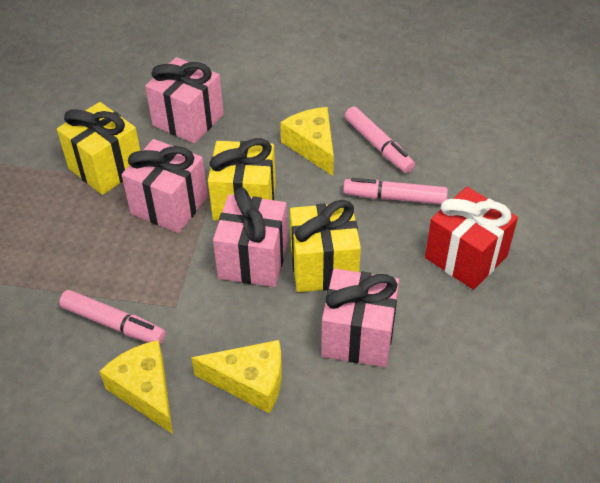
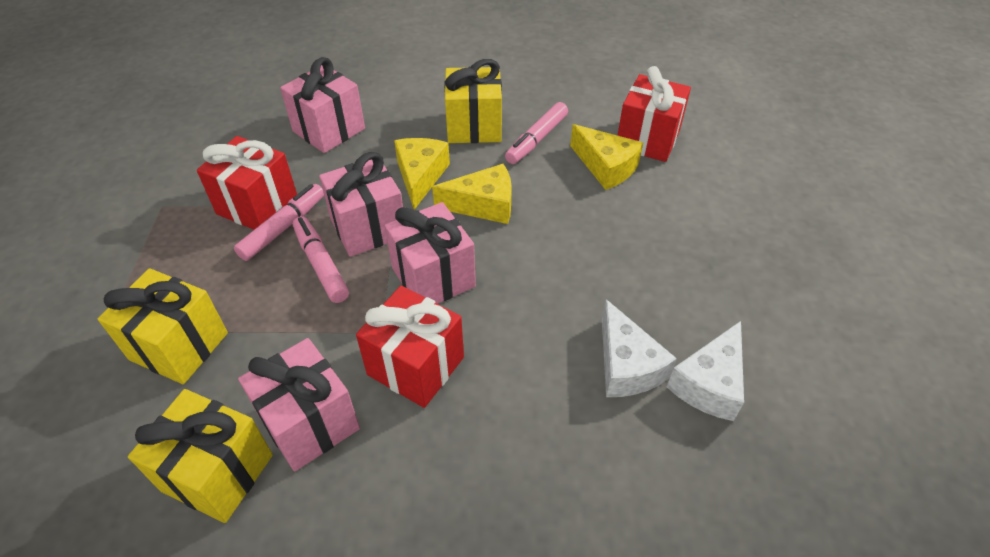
red gift: 1 -> 3
white cheese: 0 -> 2

